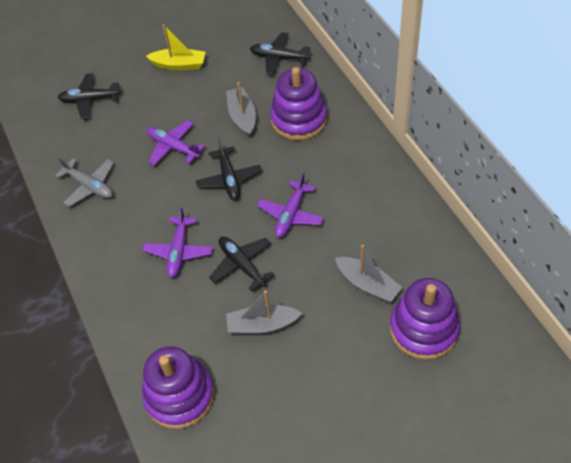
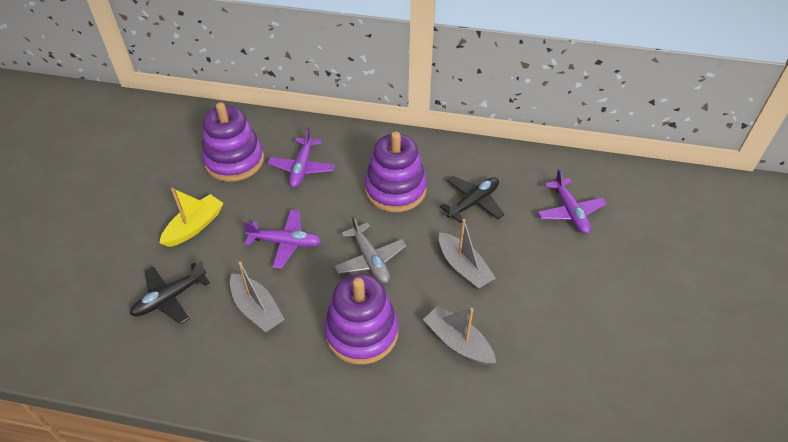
black plane: 4 -> 2

